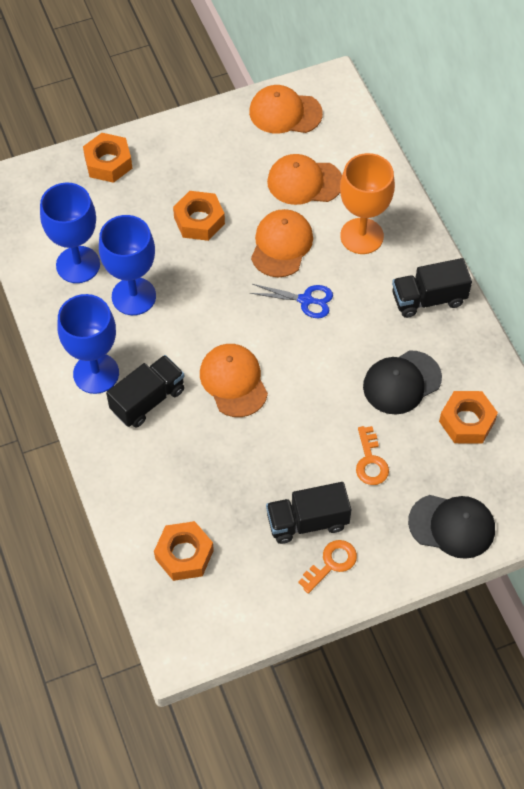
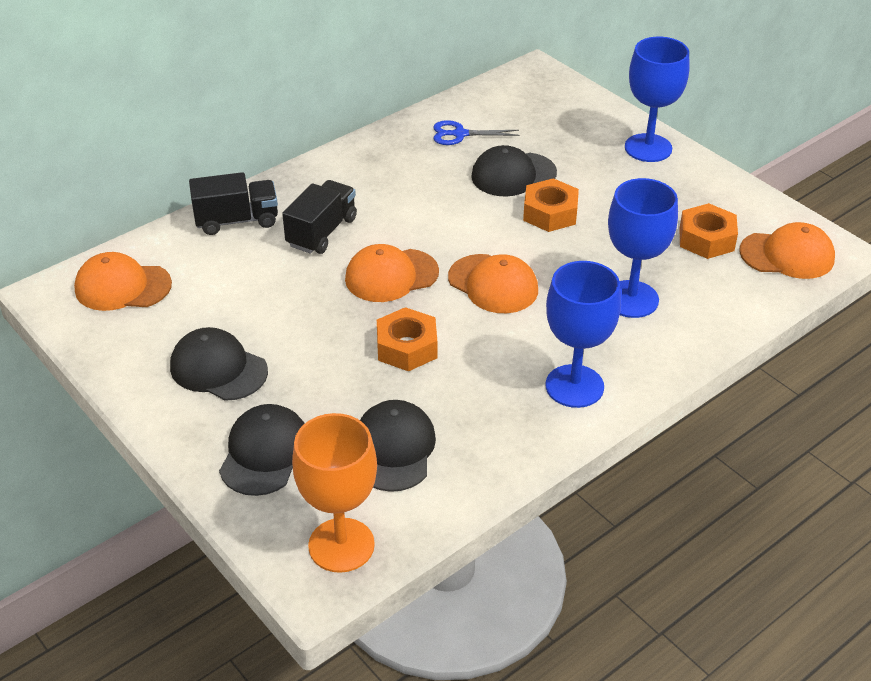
black cap: 2 -> 4
black truck: 3 -> 2
orange key: 2 -> 0
orange nut: 4 -> 3

